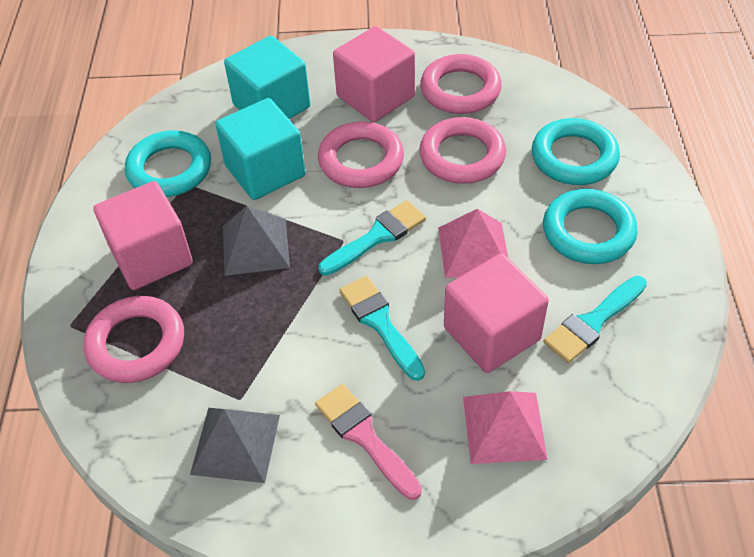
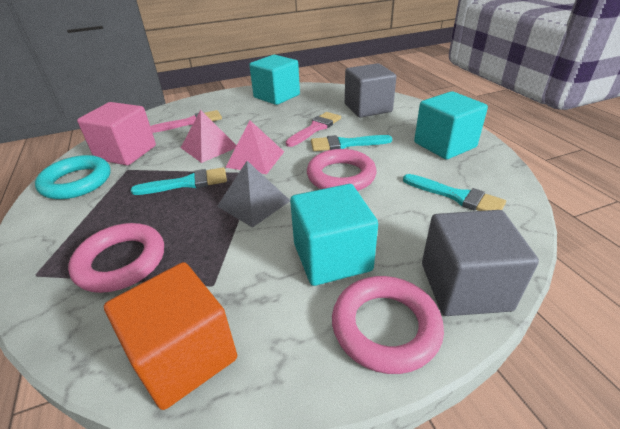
grey cube: 0 -> 2
grey pyramid: 2 -> 1
orange cube: 0 -> 1
pink brush: 1 -> 2
pink cube: 3 -> 1
pink ring: 4 -> 3
turquoise cube: 2 -> 3
turquoise ring: 3 -> 1

